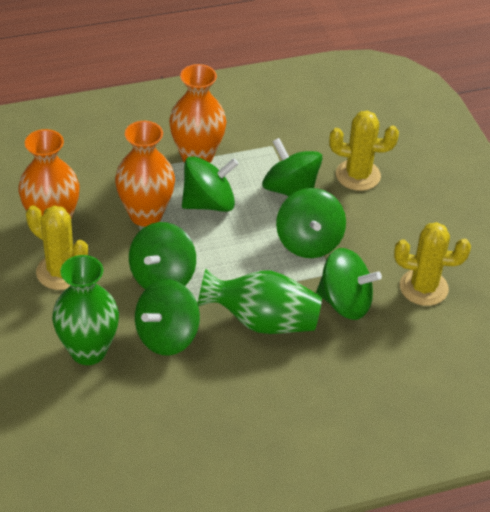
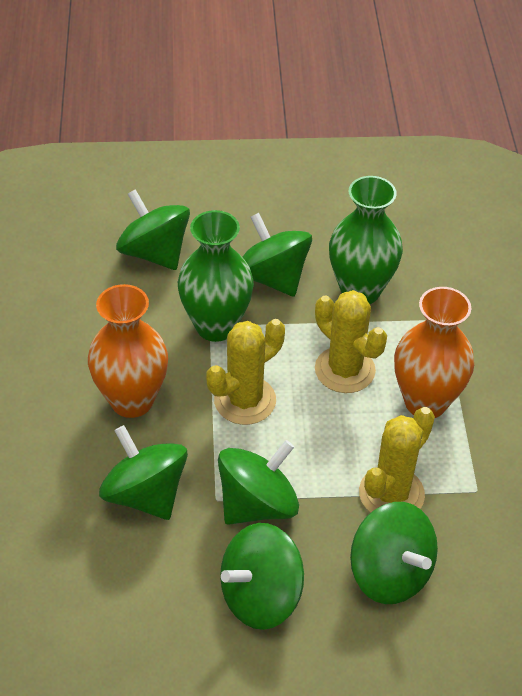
orange vase: 3 -> 2

